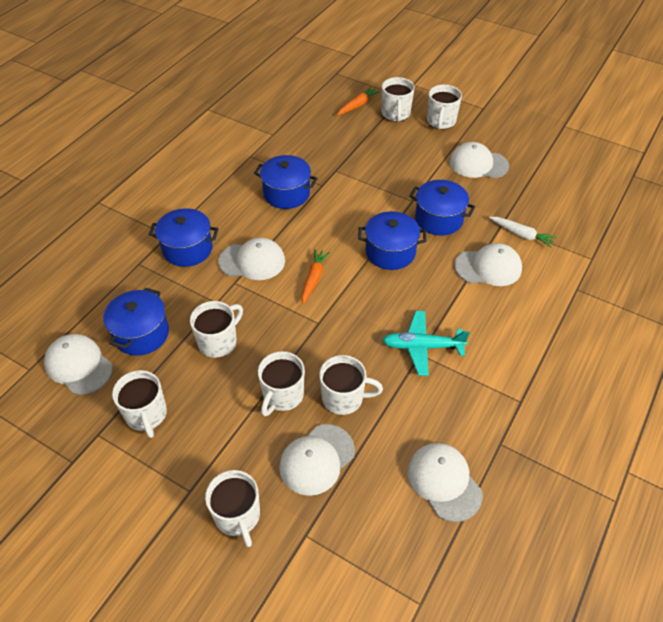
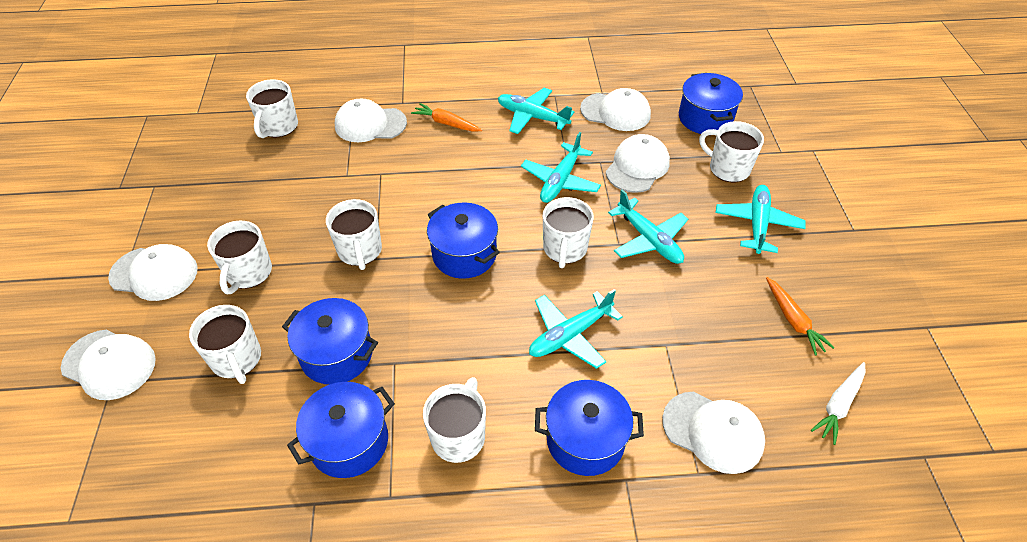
turquoise plane: 1 -> 5

